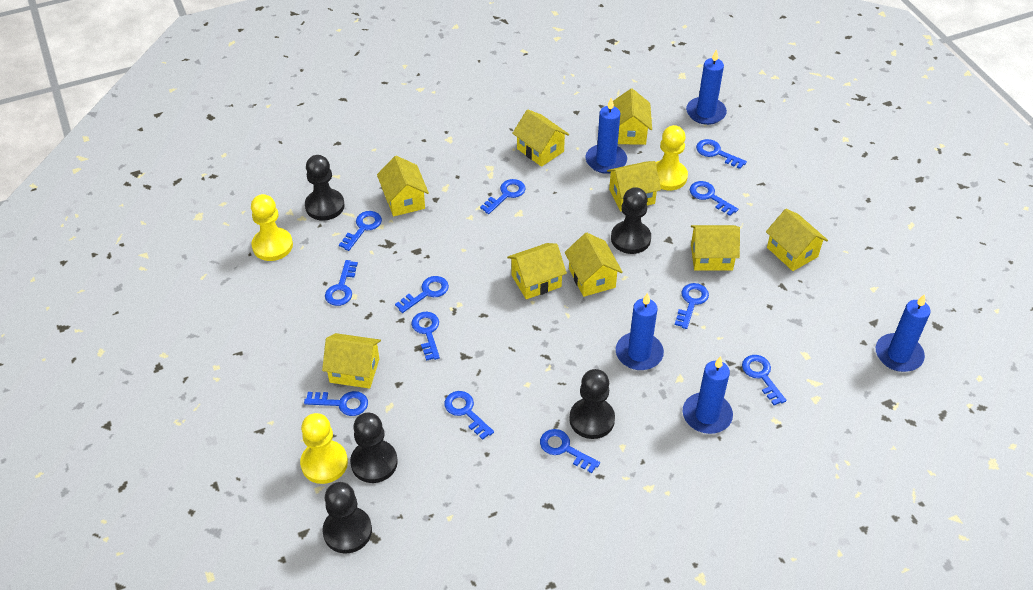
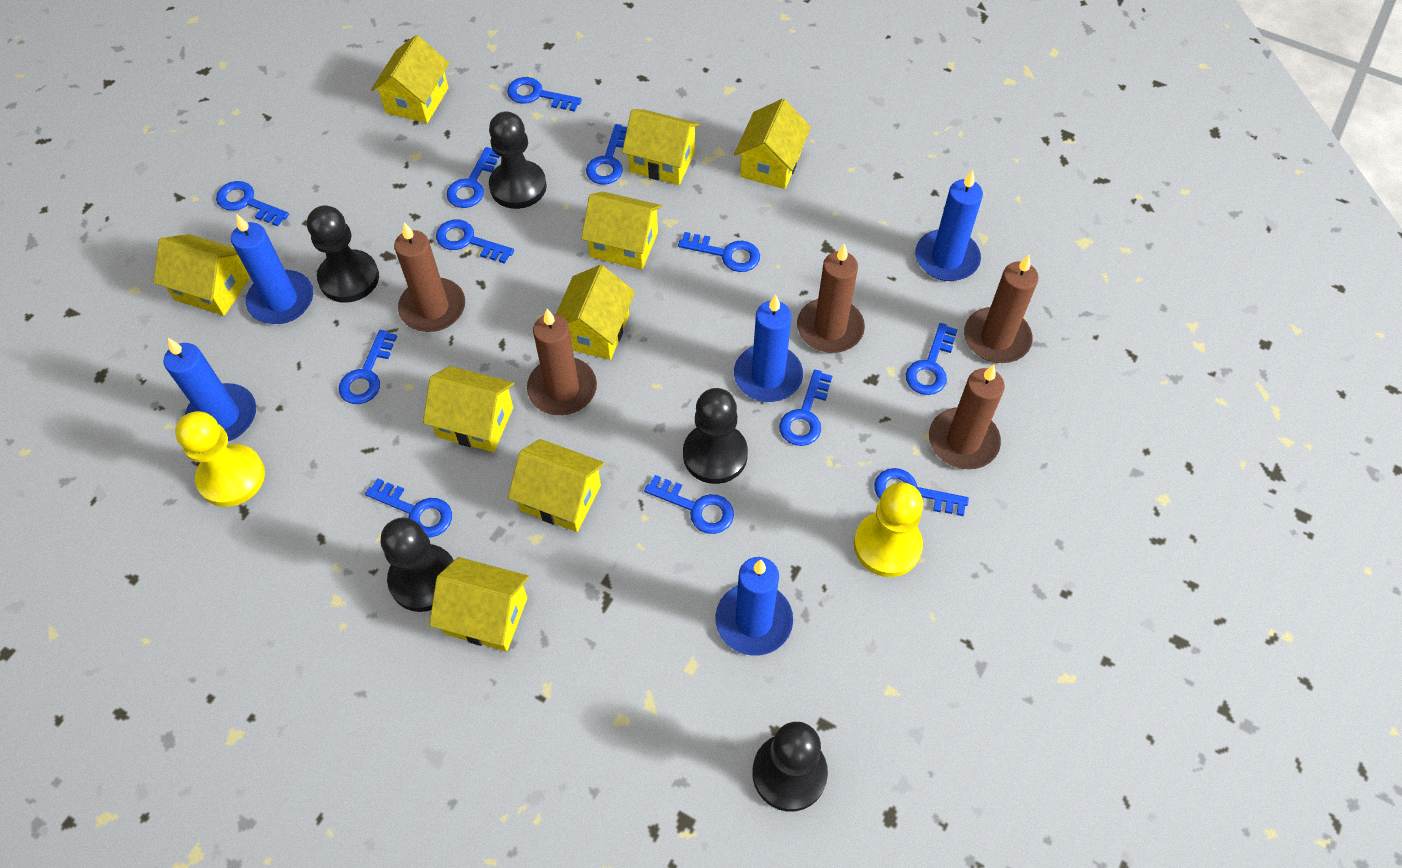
brown candle: 0 -> 5
yellow pawn: 3 -> 2

